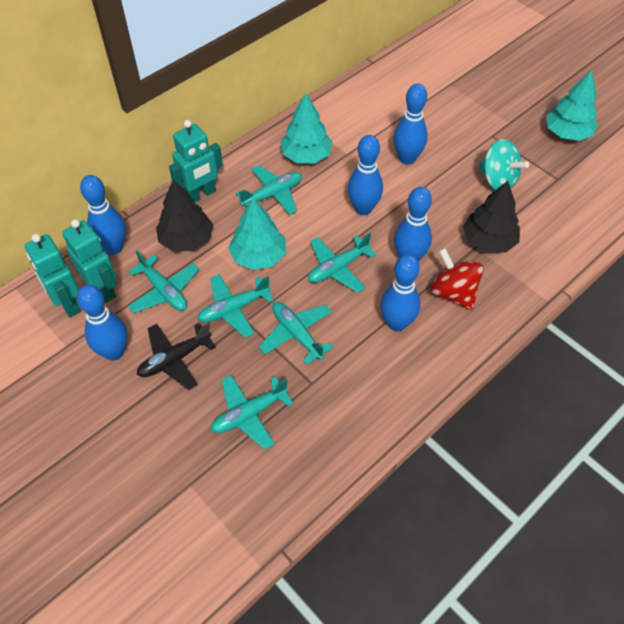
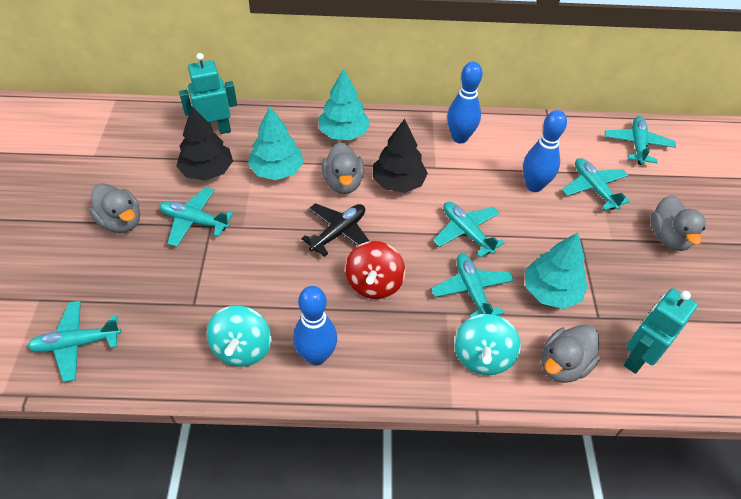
blue bowling pin: 6 -> 3
grey duck: 0 -> 4
turquoise robot: 3 -> 2
turquoise spinning top: 1 -> 2

